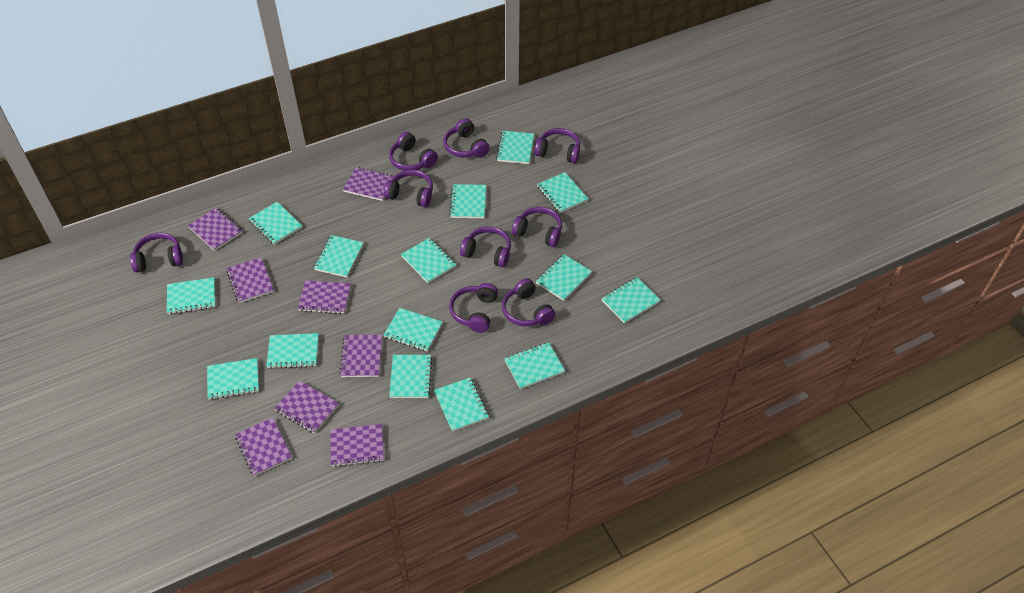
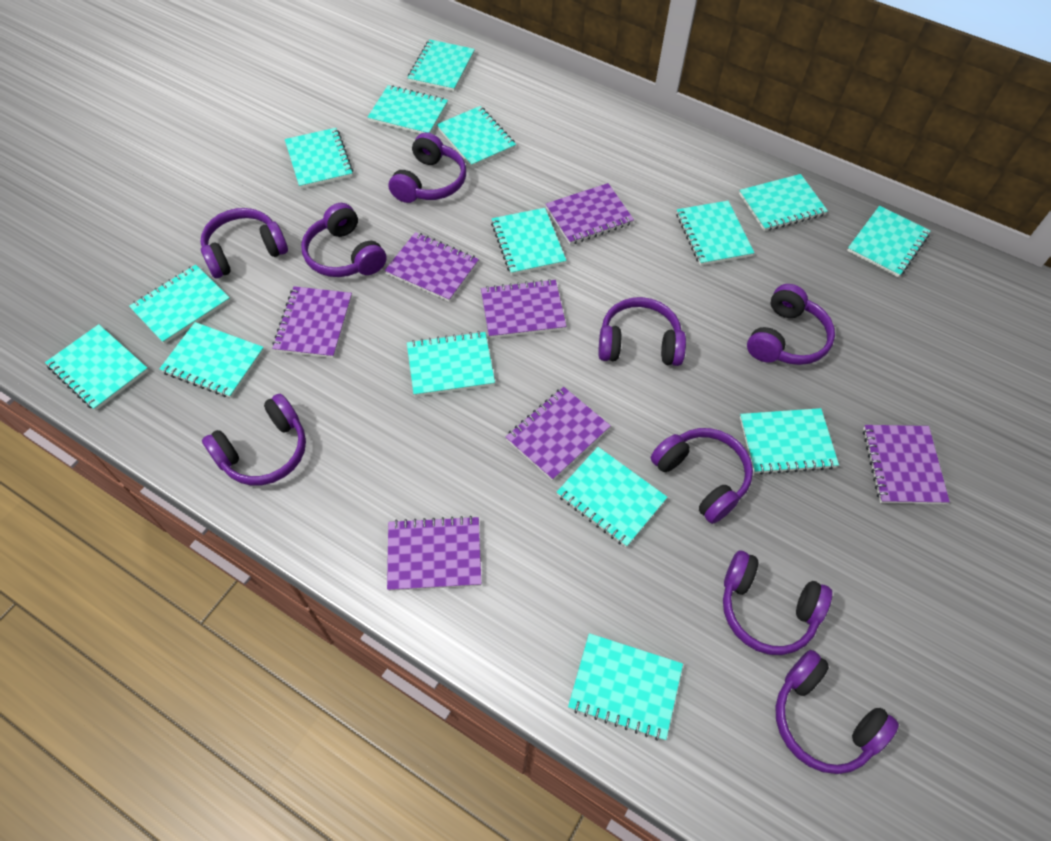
purple notebook: 8 -> 7

